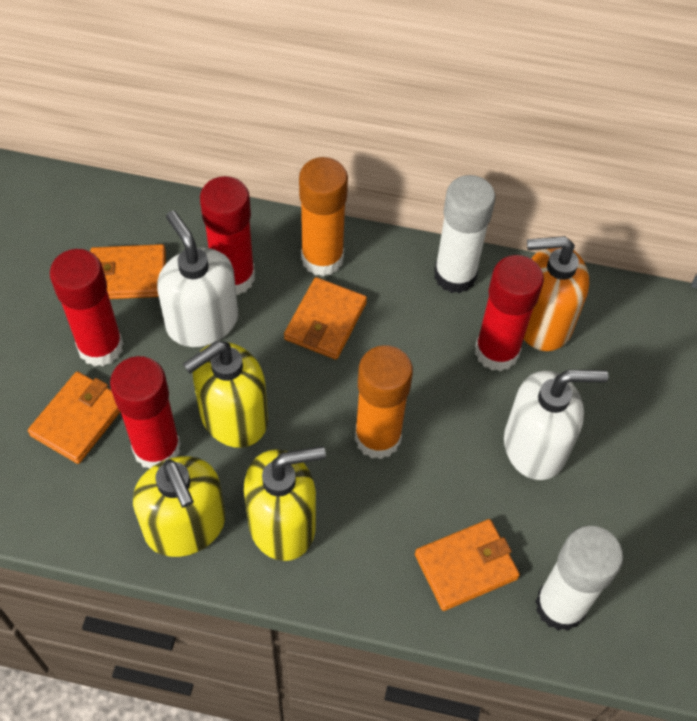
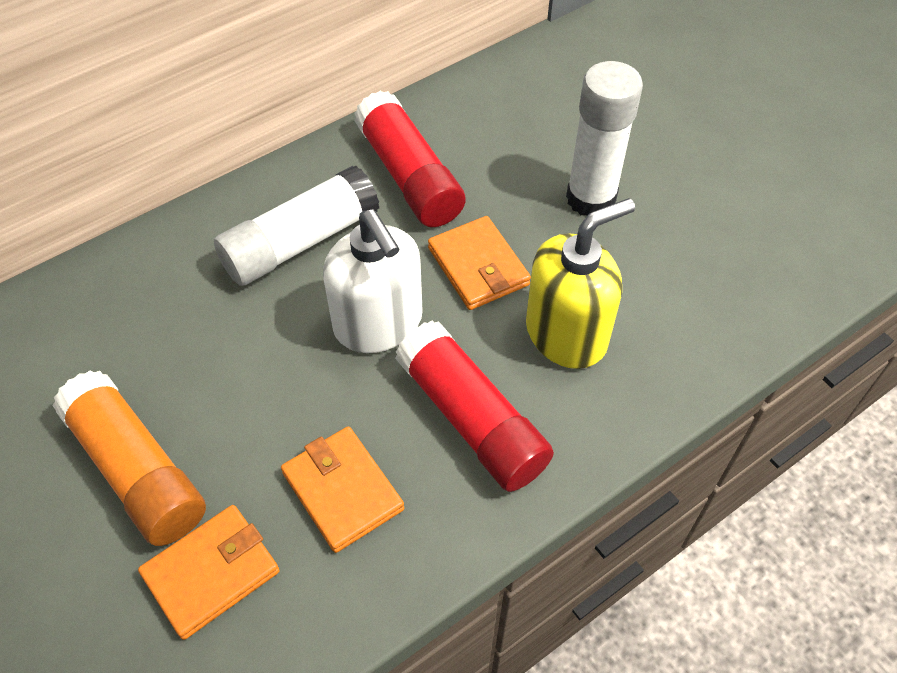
orange glue stick: 2 -> 1
orange soap dispenser: 1 -> 0
orange wallet: 4 -> 3
red glue stick: 4 -> 2
white soap dispenser: 2 -> 1
yellow soap dispenser: 3 -> 1

